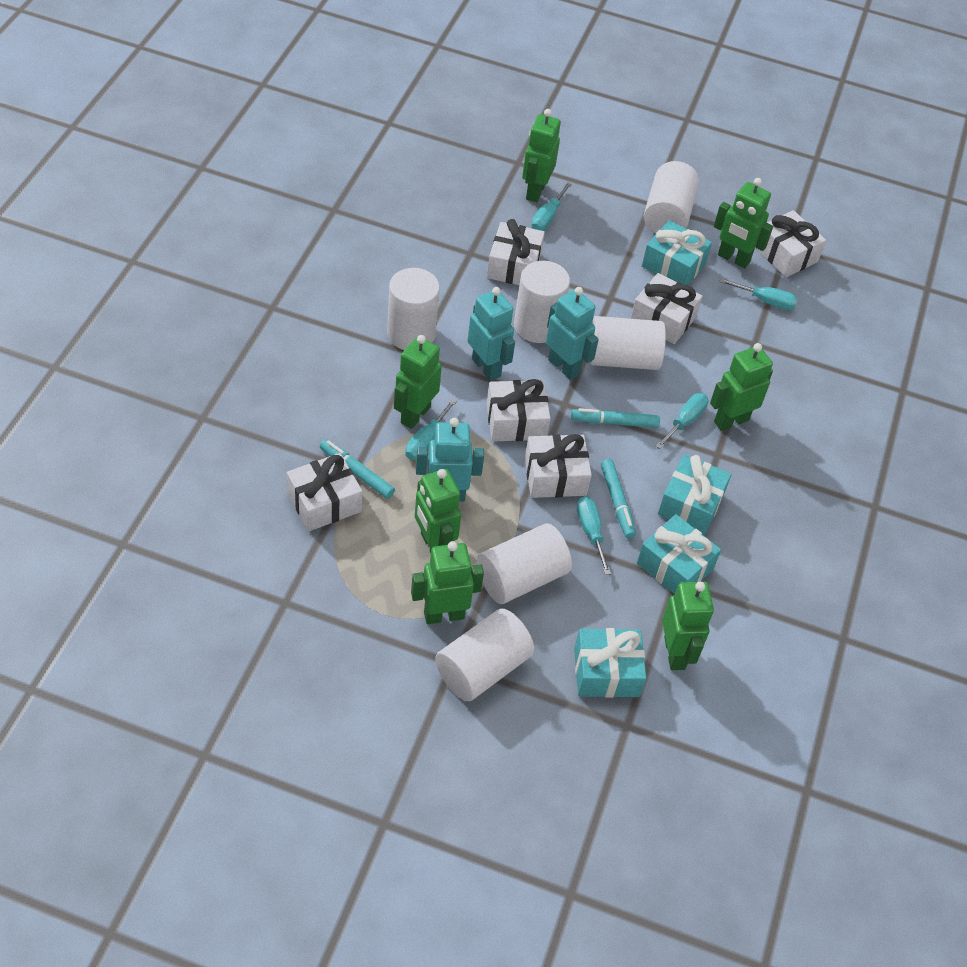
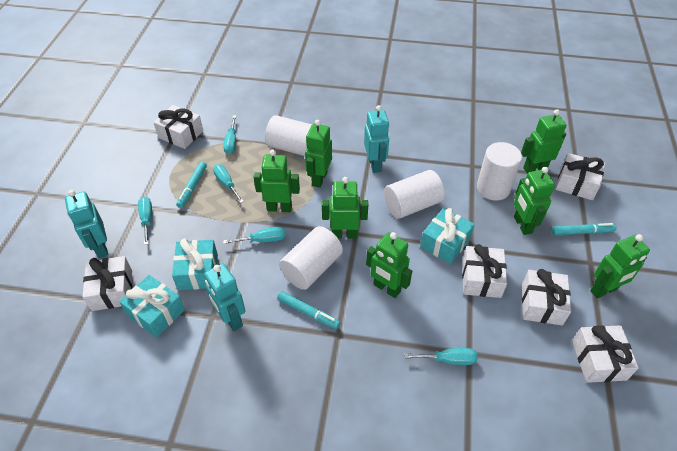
turquoise gift: 4 -> 3
white cylinder: 6 -> 4

